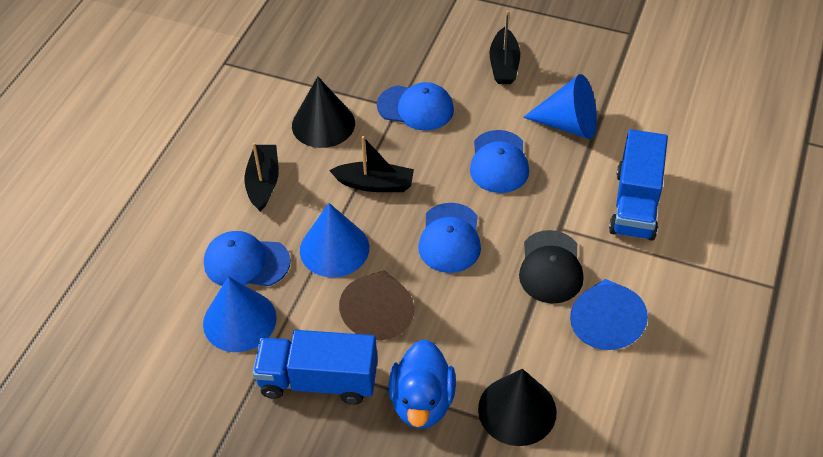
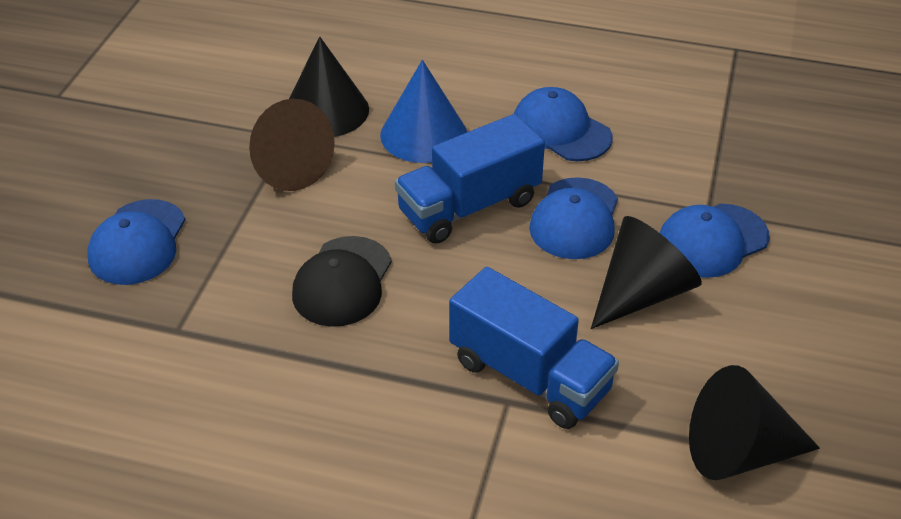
black boat: 3 -> 0
black cone: 2 -> 3
blue cone: 4 -> 1
blue duck: 1 -> 0

